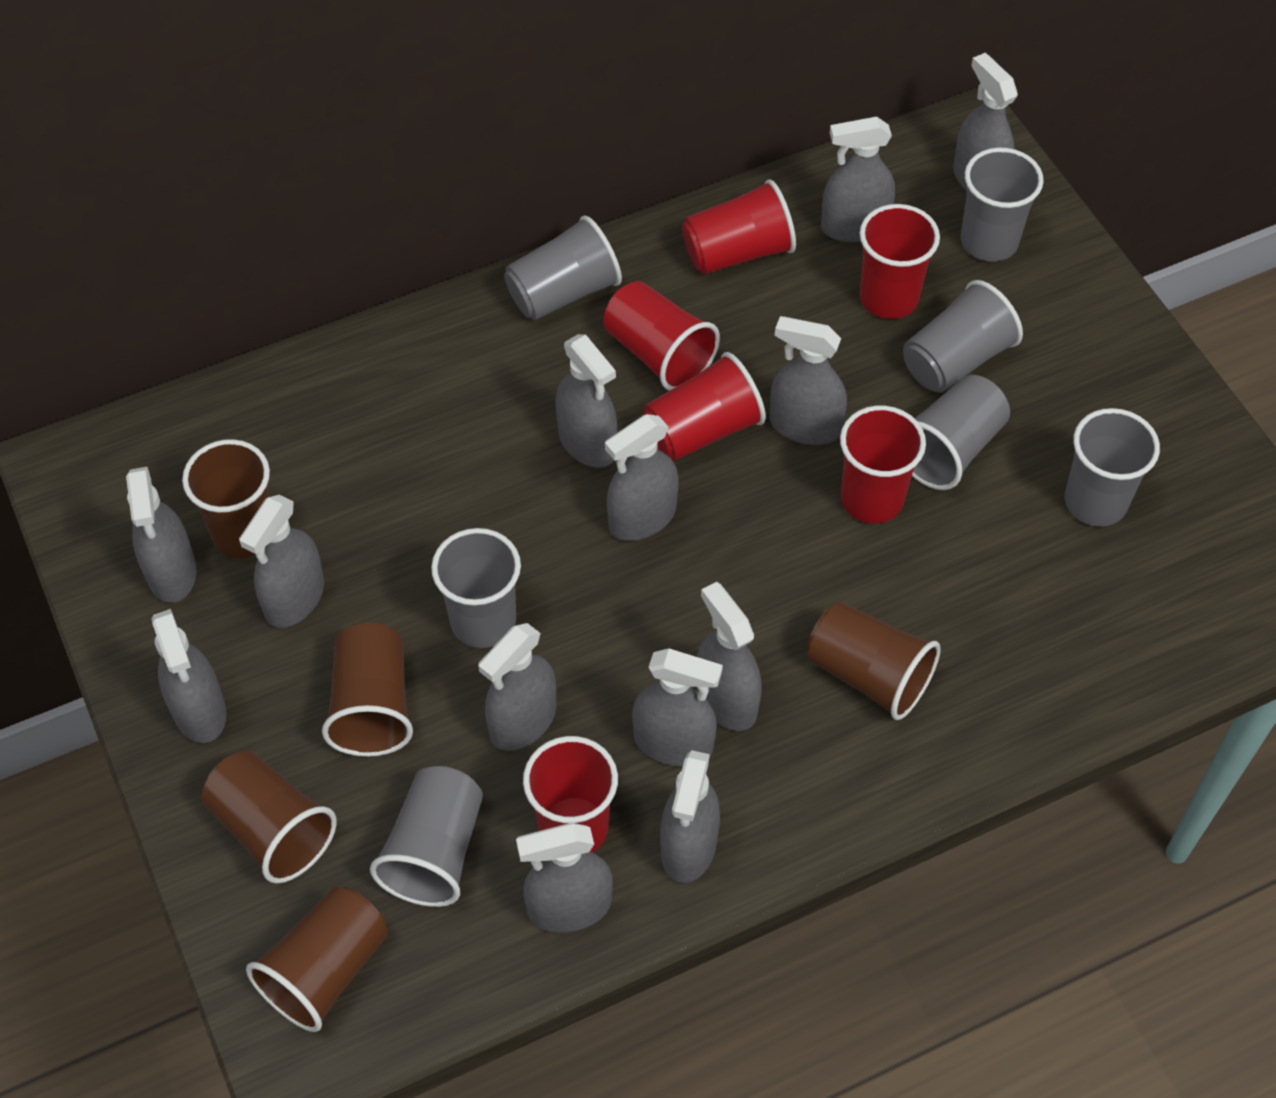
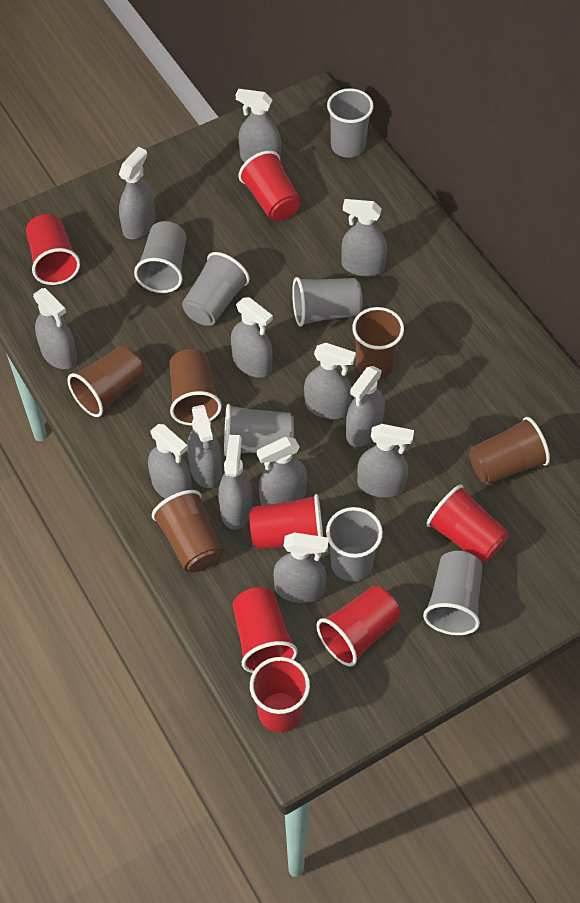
red cup: 6 -> 7

